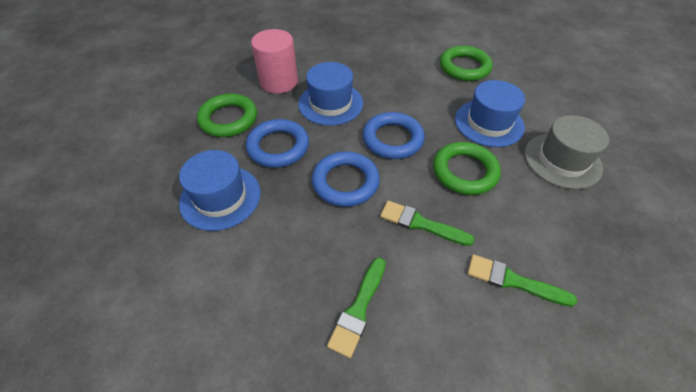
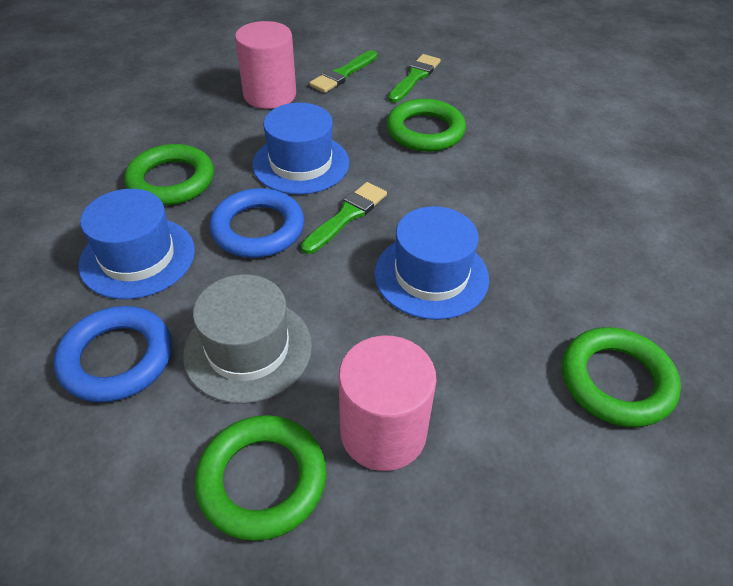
blue ring: 3 -> 2
green ring: 3 -> 4
pink cylinder: 1 -> 2

